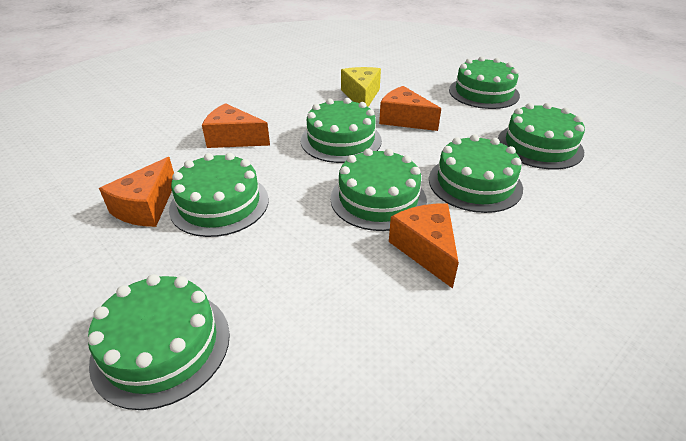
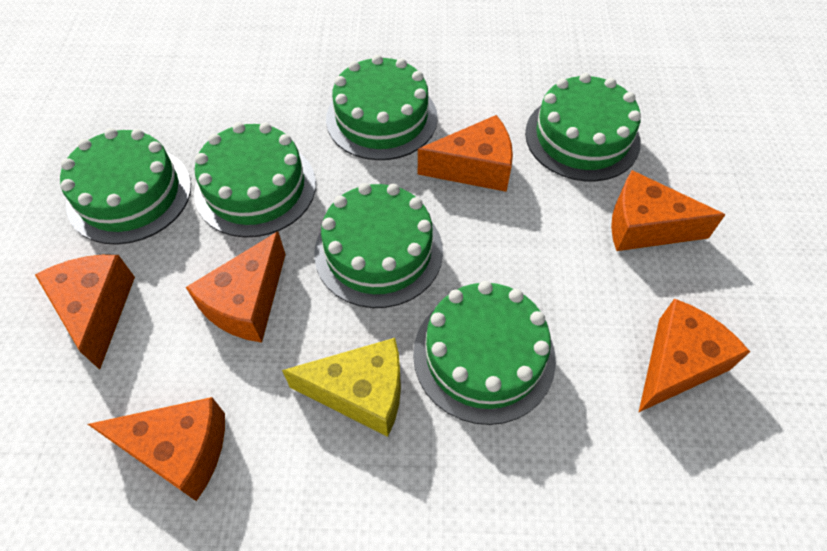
green cake: 7 -> 6
orange cheese: 4 -> 6

